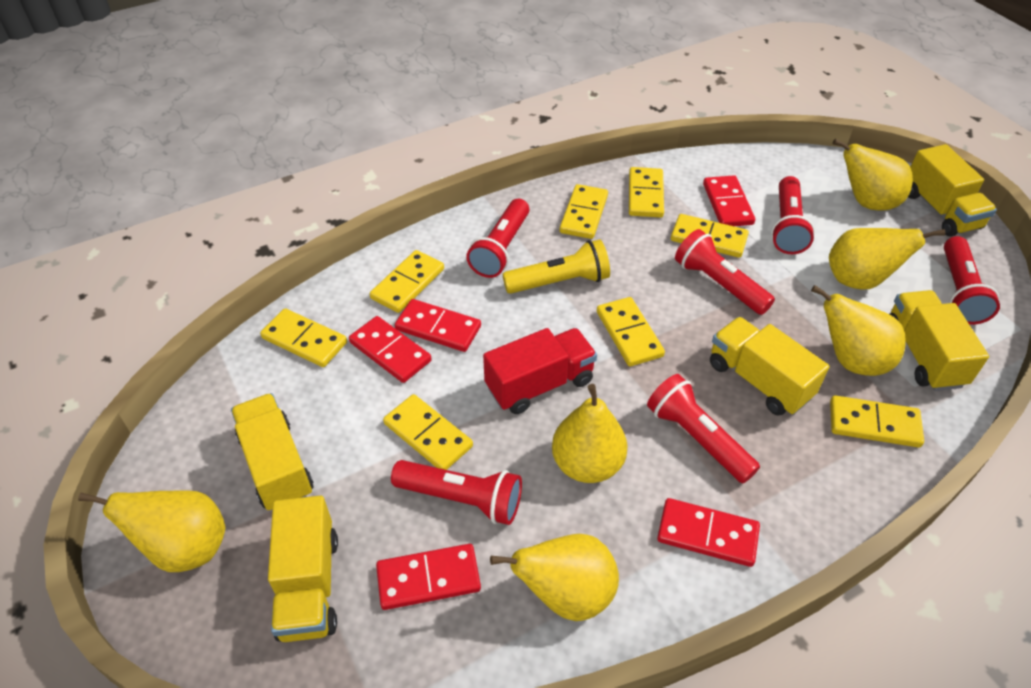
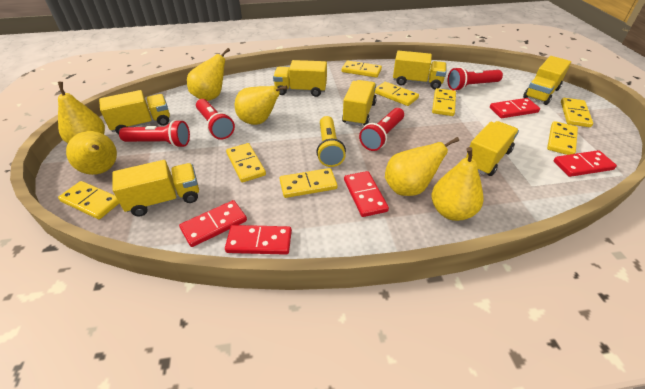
red flashlight: 6 -> 4
red truck: 1 -> 0
yellow truck: 5 -> 7

